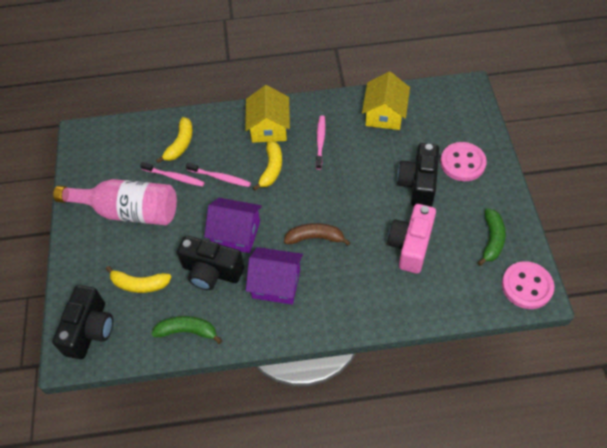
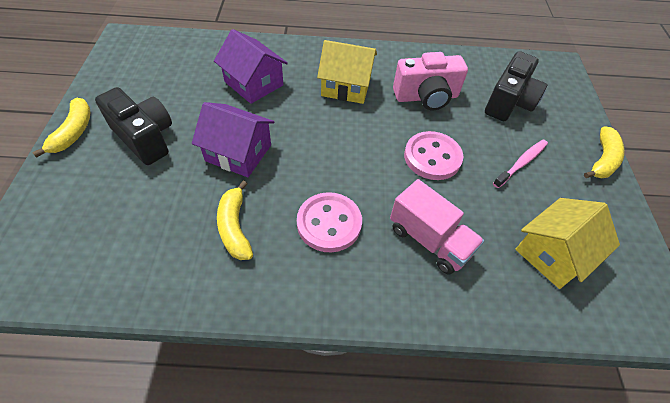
black camera: 3 -> 2
brown banana: 1 -> 0
green banana: 2 -> 0
pink bottle: 1 -> 0
pink toothbrush: 3 -> 1
pink truck: 0 -> 1

